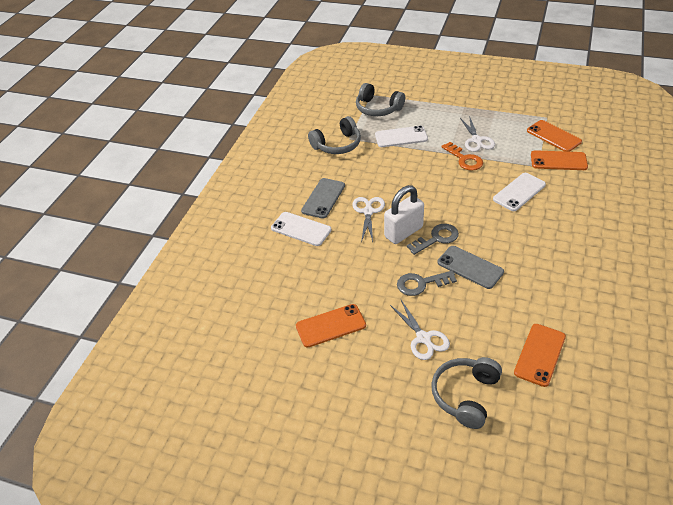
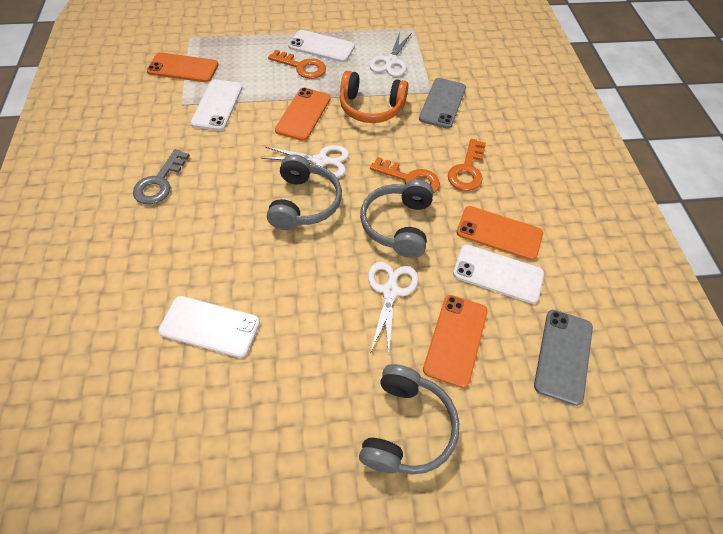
grey key: 2 -> 1
orange headphones: 0 -> 1
orange key: 1 -> 3
white padlock: 1 -> 0
white phone: 3 -> 4

